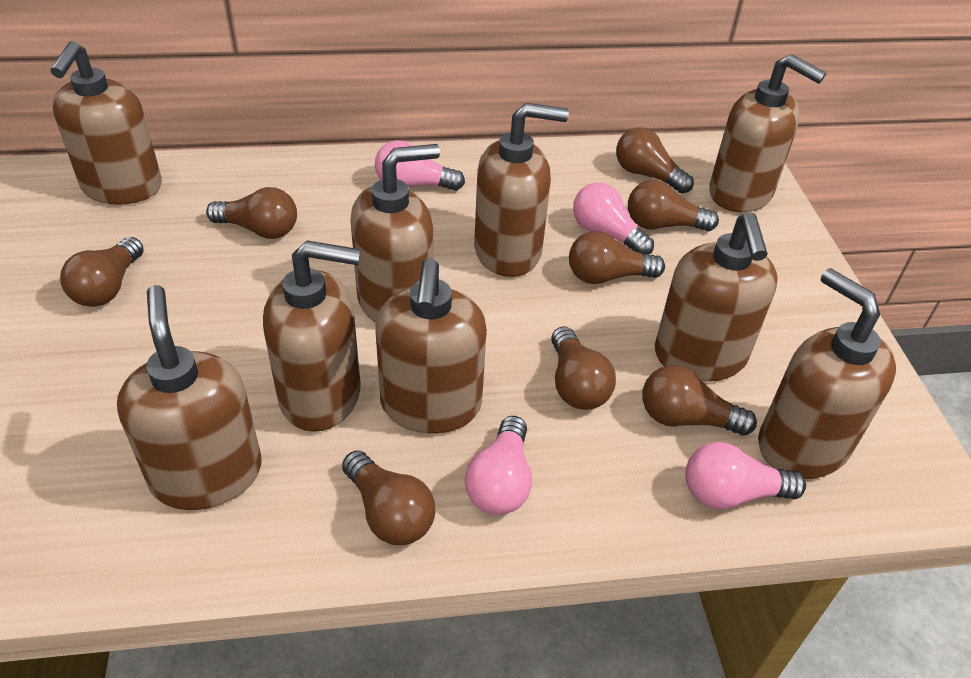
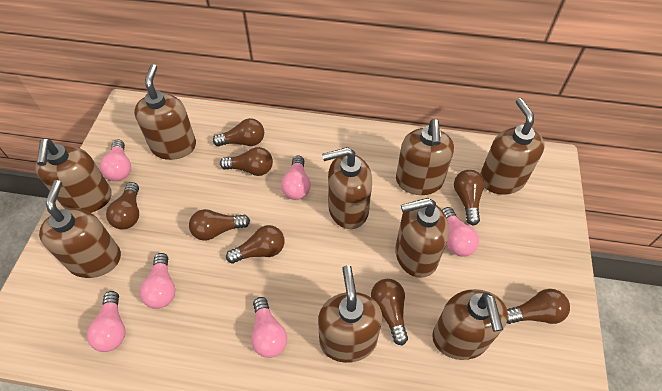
pink light bulb: 4 -> 6

